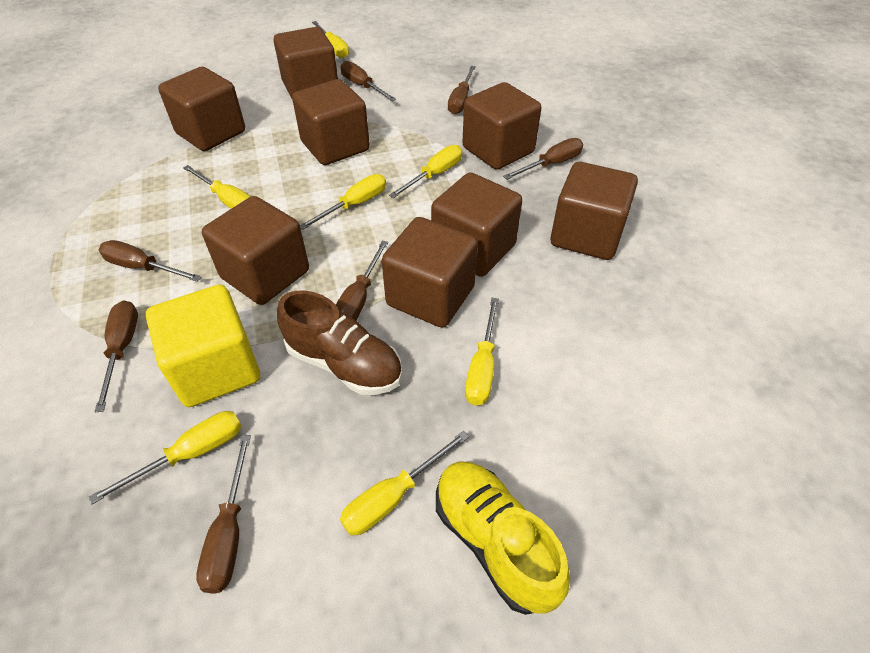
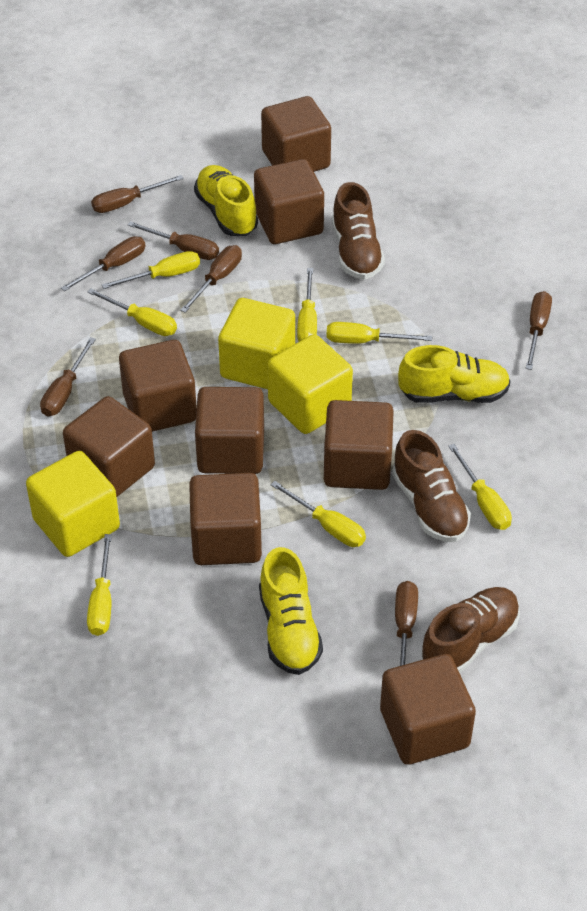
brown shoe: 1 -> 3
yellow cube: 1 -> 3
yellow shoe: 1 -> 3

